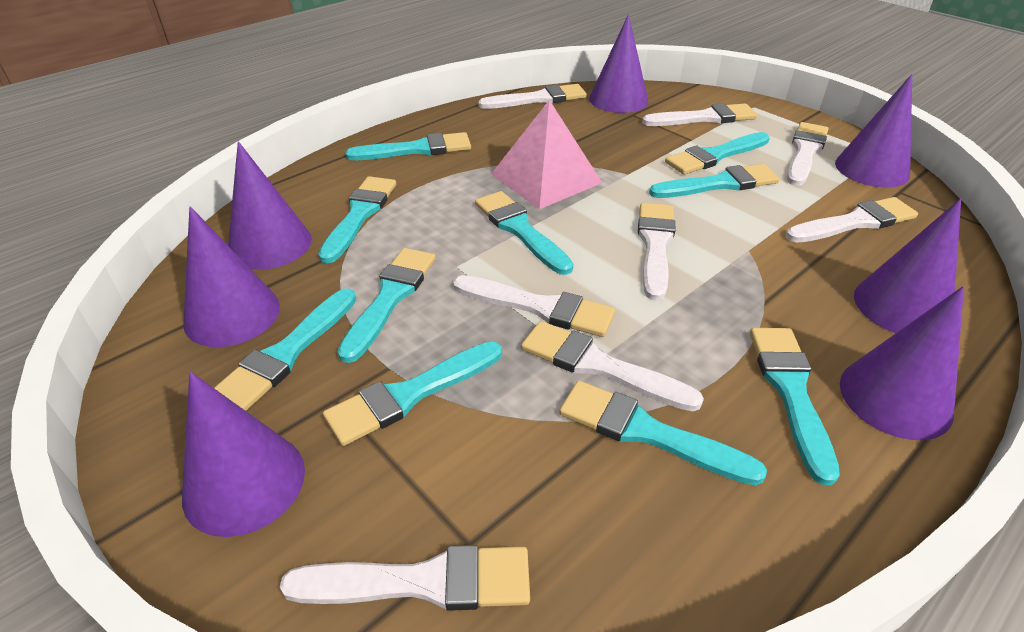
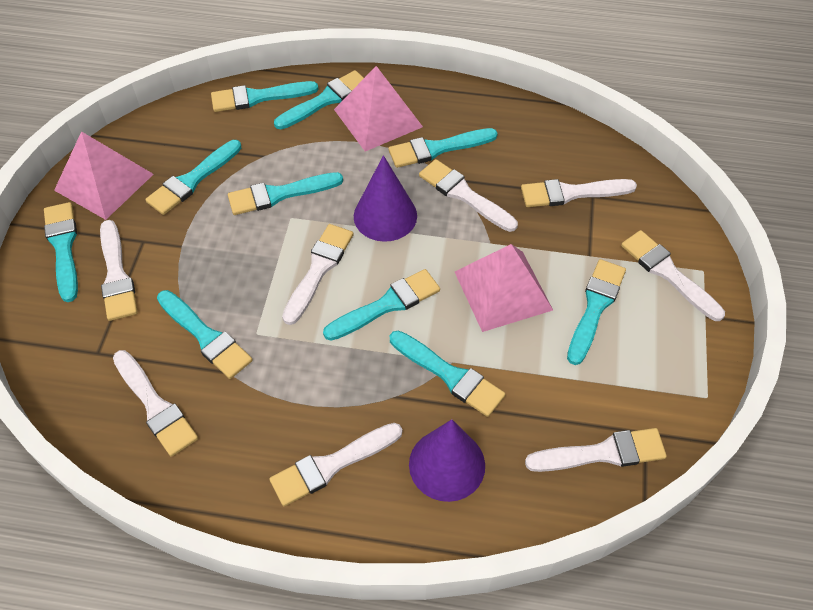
pink pyramid: 1 -> 3
purple cone: 7 -> 2

